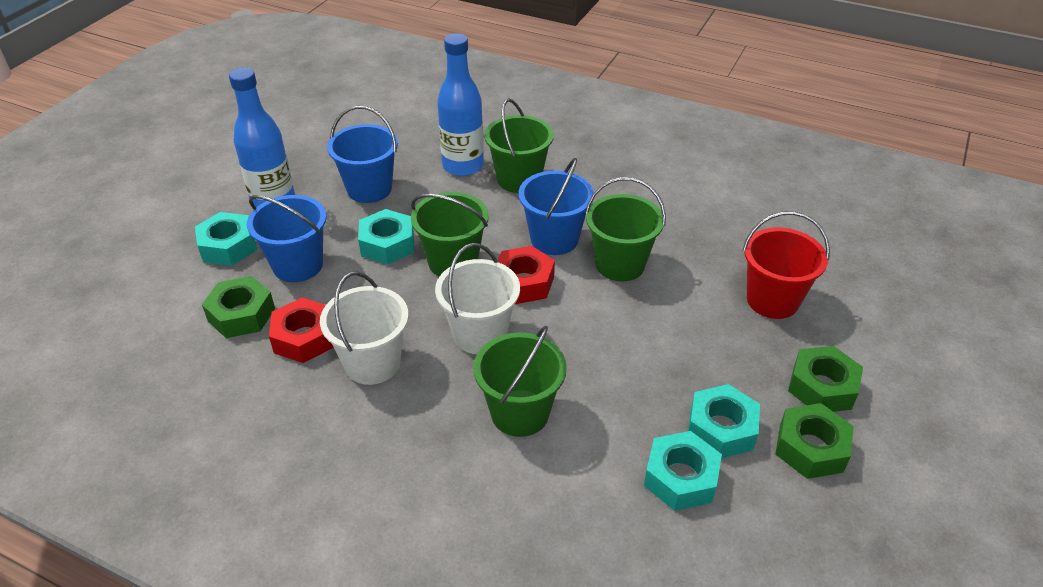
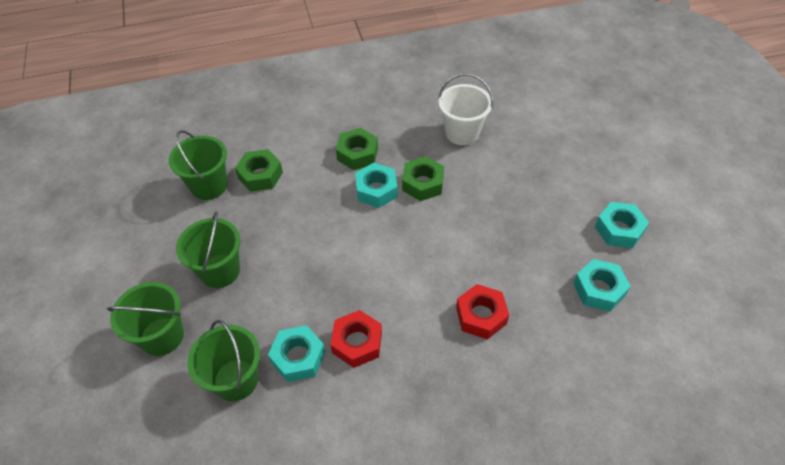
blue bottle: 2 -> 0
blue bucket: 3 -> 0
red bucket: 1 -> 0
white bucket: 2 -> 1

